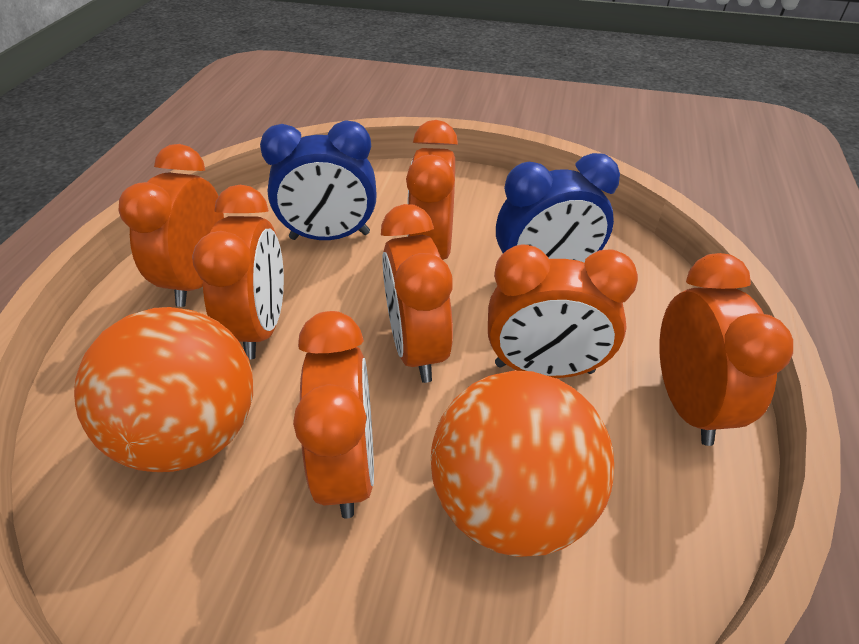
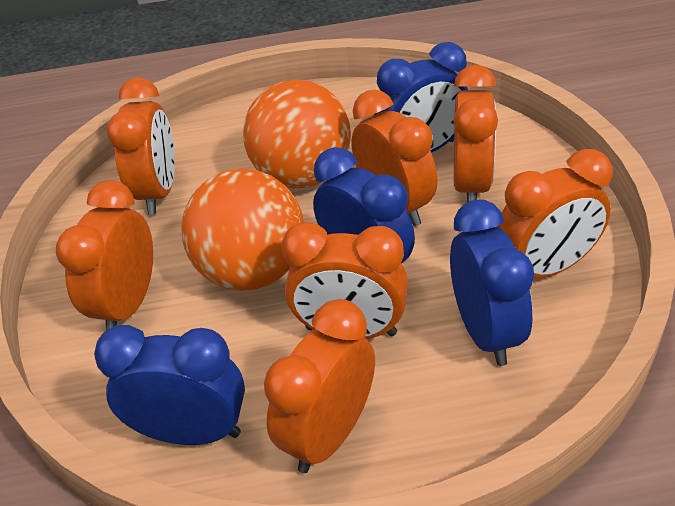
blue clock: 2 -> 4

